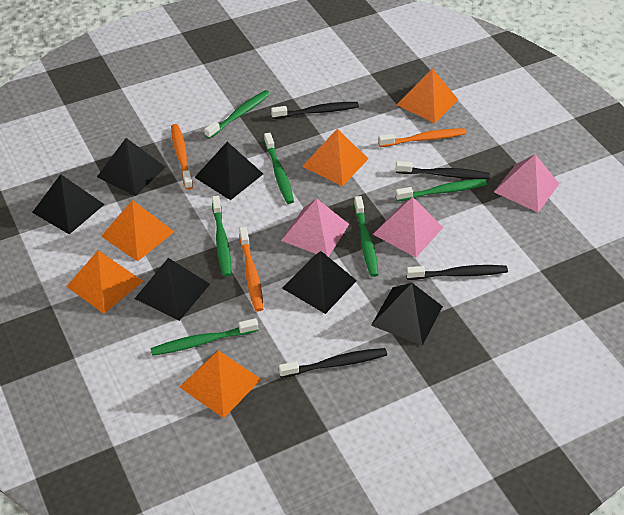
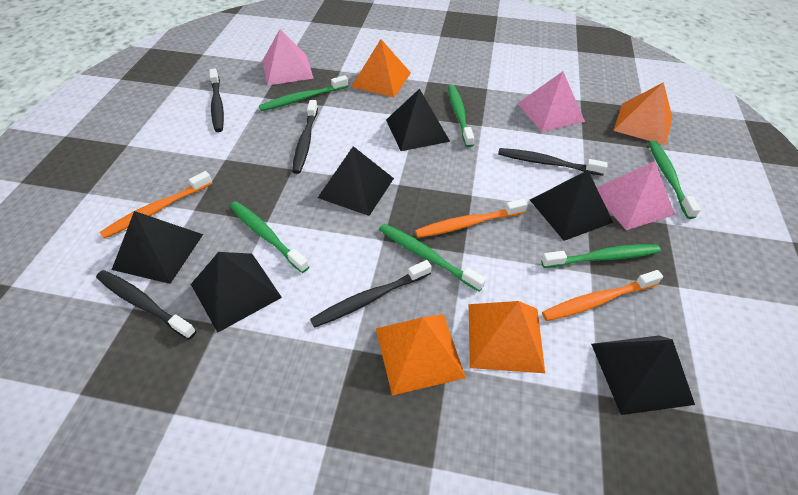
black toothbrush: 4 -> 5
orange pyramid: 5 -> 4

